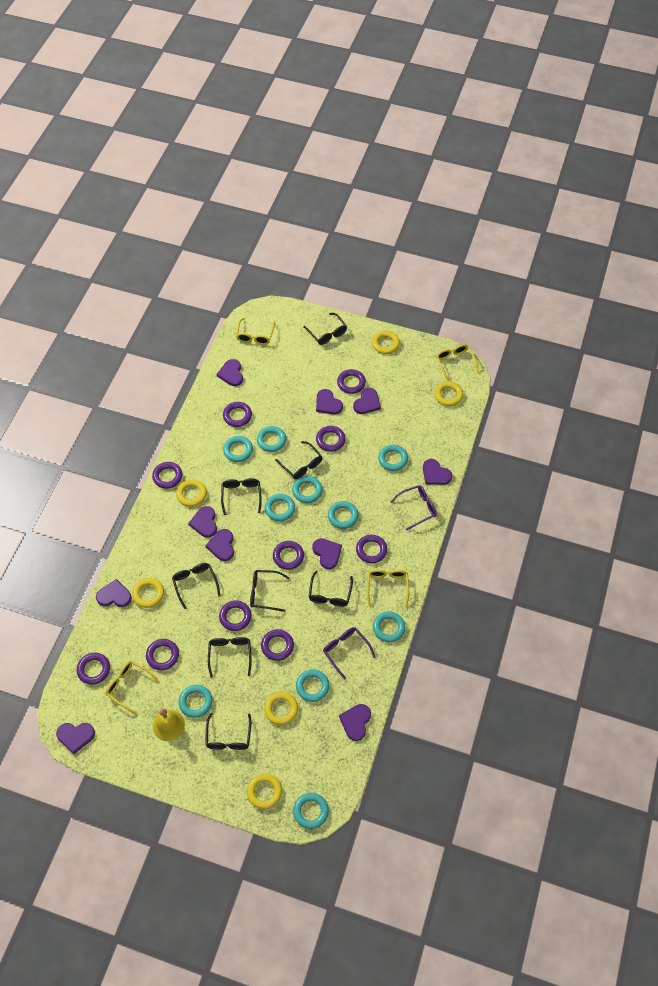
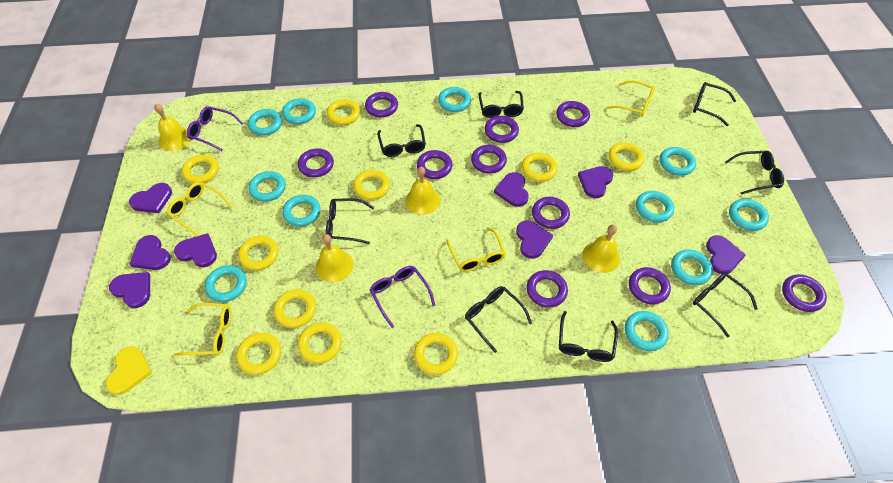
purple heart: 10 -> 8
turquoise ring: 10 -> 11
yellow bell: 1 -> 4
yellow heart: 0 -> 1
yellow ring: 6 -> 10

